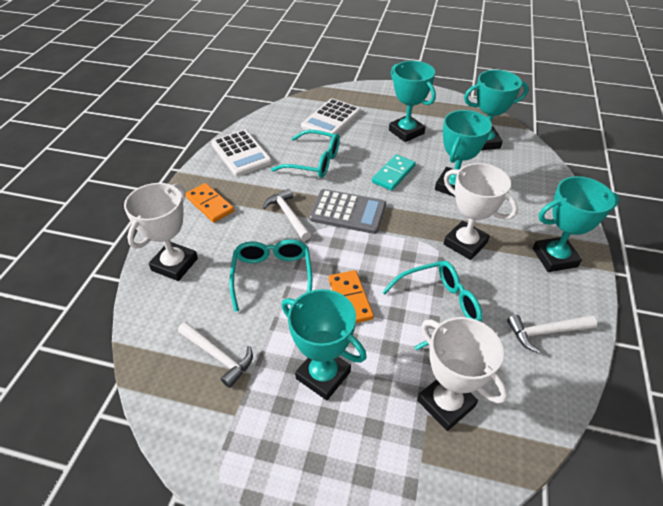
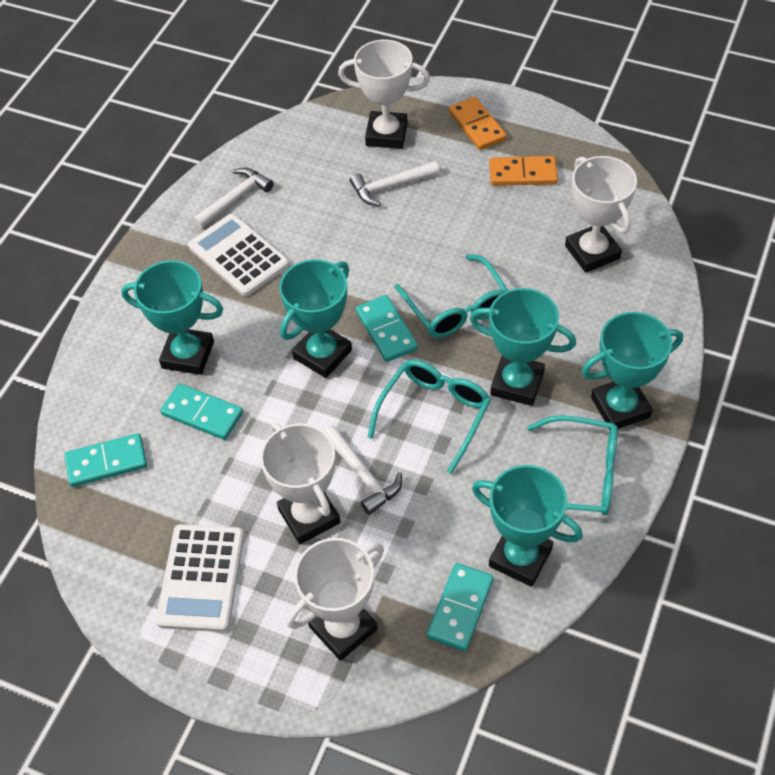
grey calculator: 1 -> 0
turquoise domino: 1 -> 4
white trophy: 3 -> 4

